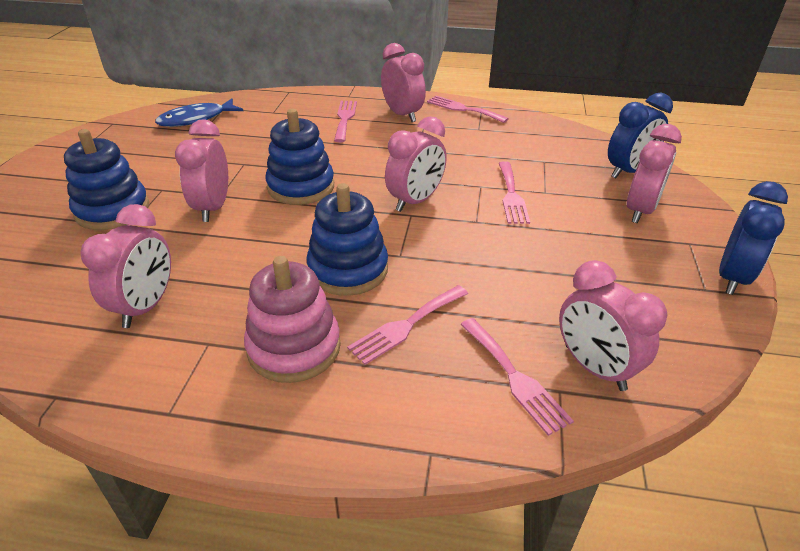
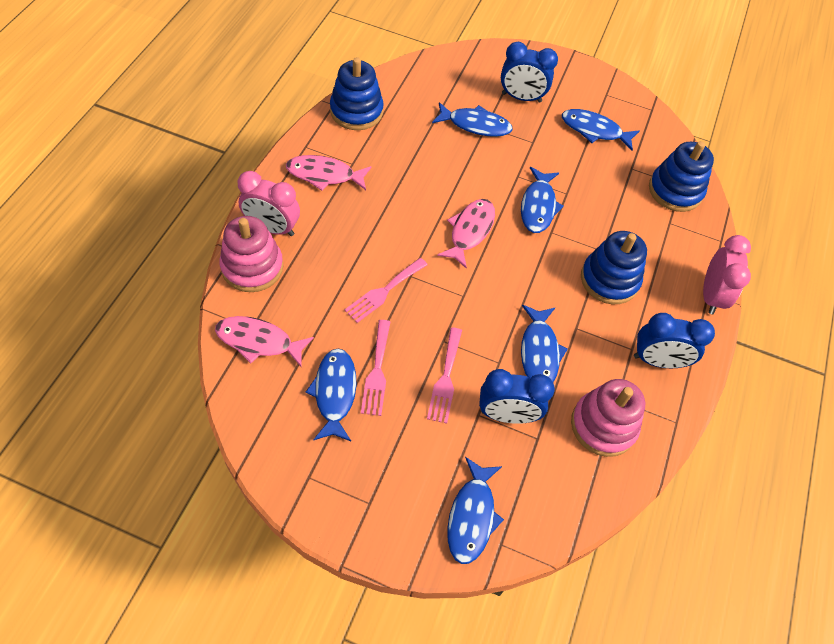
blue clock: 2 -> 3
blue fish: 1 -> 6
pink clock: 6 -> 2
pink fish: 0 -> 3
pink fork: 5 -> 3
pink stacking toy: 1 -> 2

